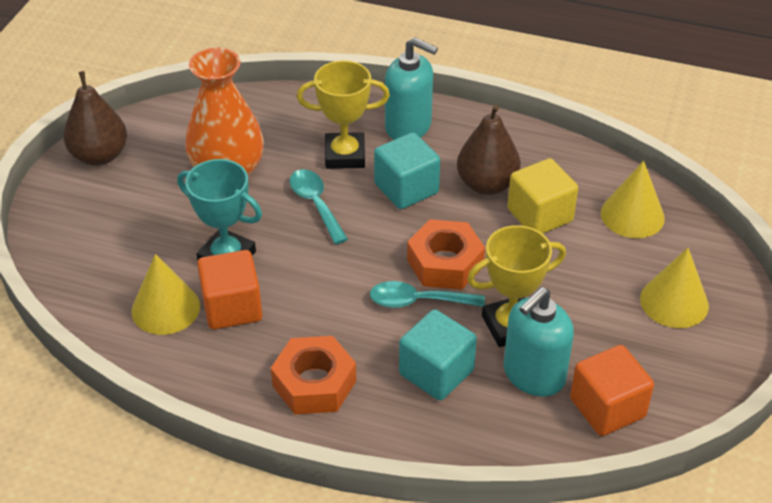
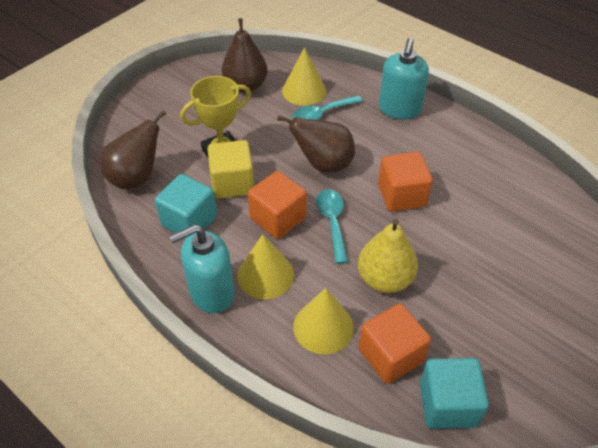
brown pear: 2 -> 3
orange cube: 2 -> 3
orange nut: 2 -> 0
orange vase: 1 -> 0
turquoise trophy: 1 -> 0
yellow pear: 0 -> 1
yellow trophy: 2 -> 1

